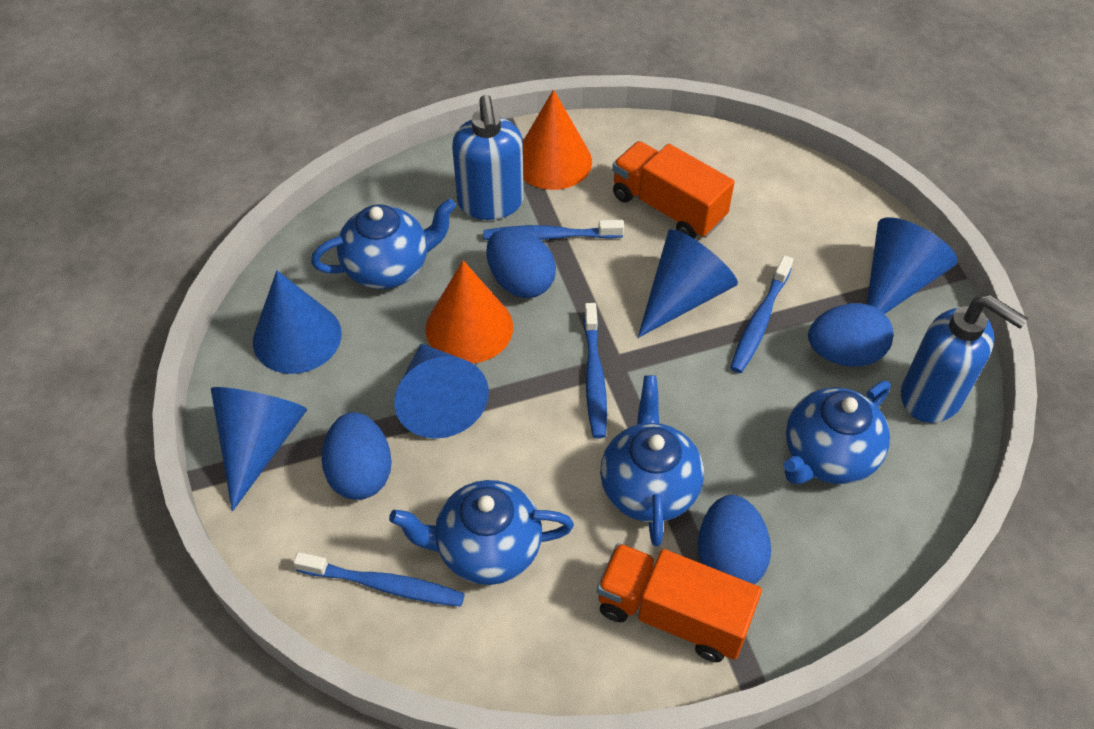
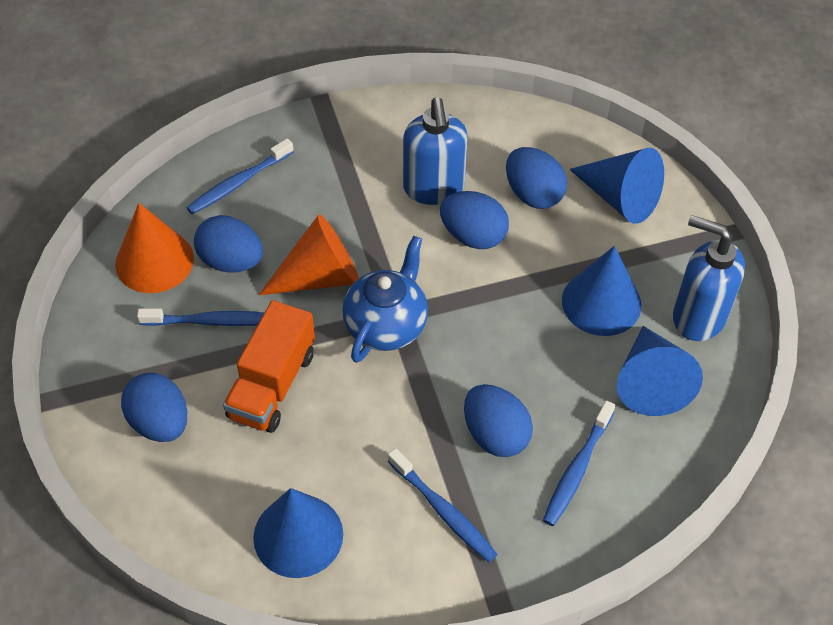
blue cone: 5 -> 4
blue egg: 4 -> 5
blue teapot: 4 -> 1
orange truck: 2 -> 1

